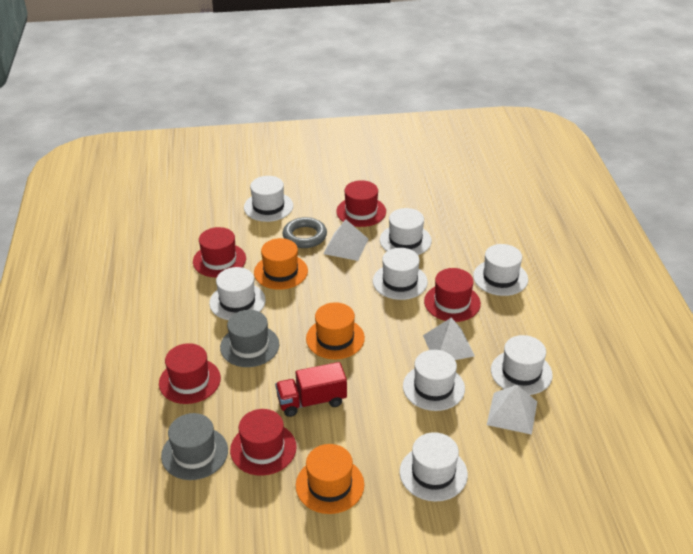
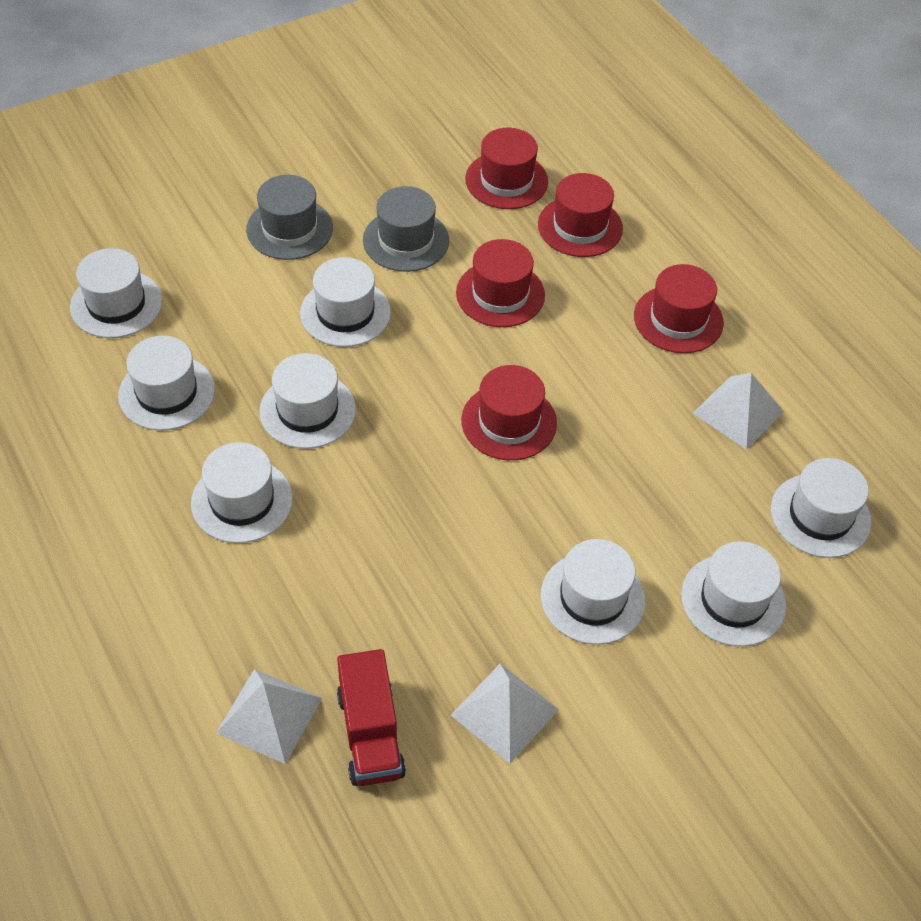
grey ring: 1 -> 0
orange hat: 3 -> 0

